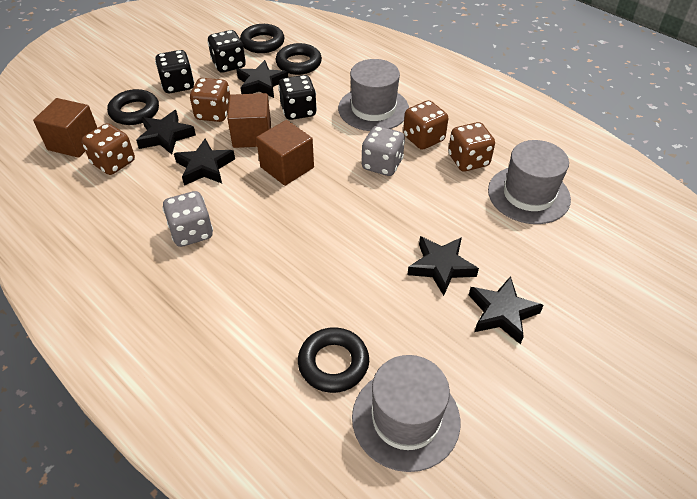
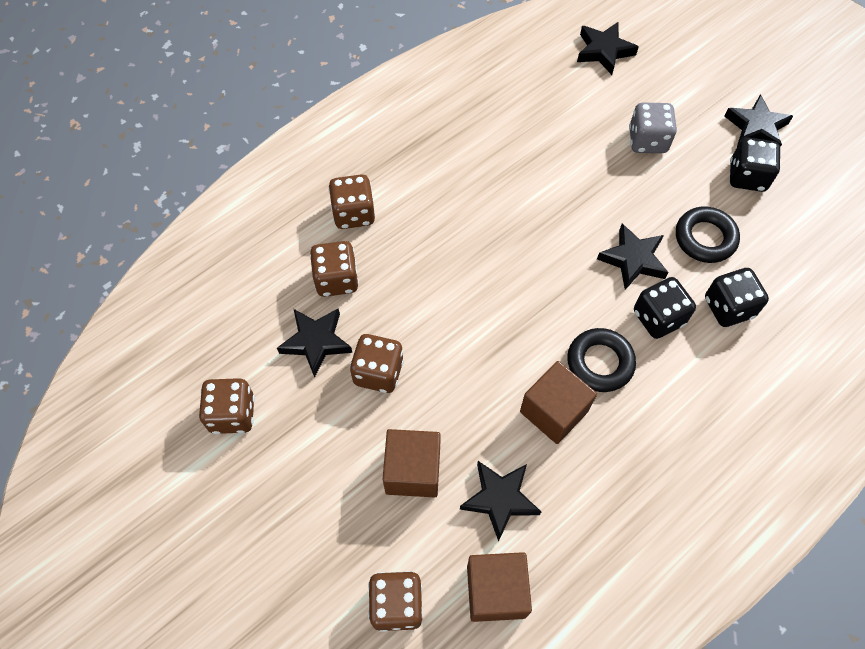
black ring: 4 -> 2
brown dice: 4 -> 5
grey dice: 2 -> 1
grey hat: 3 -> 0

